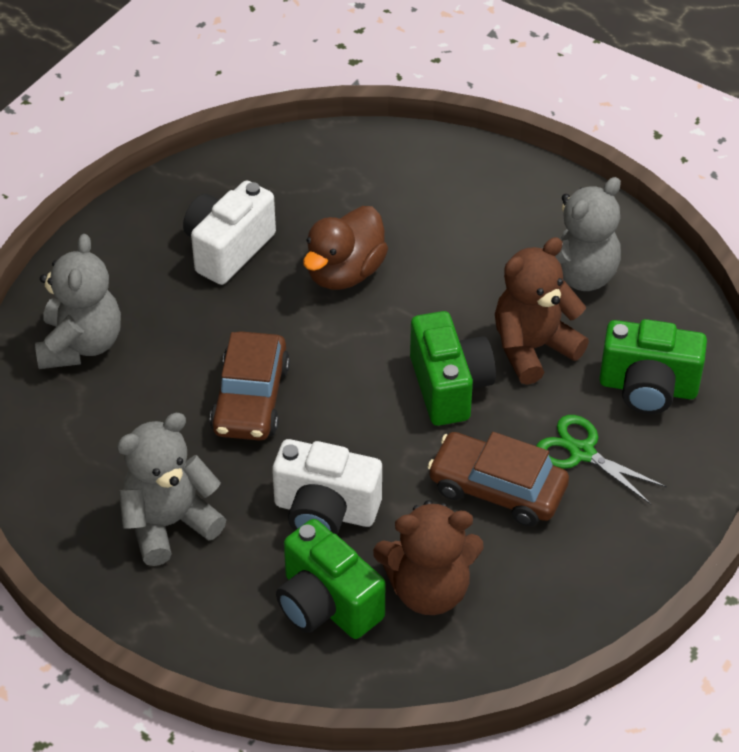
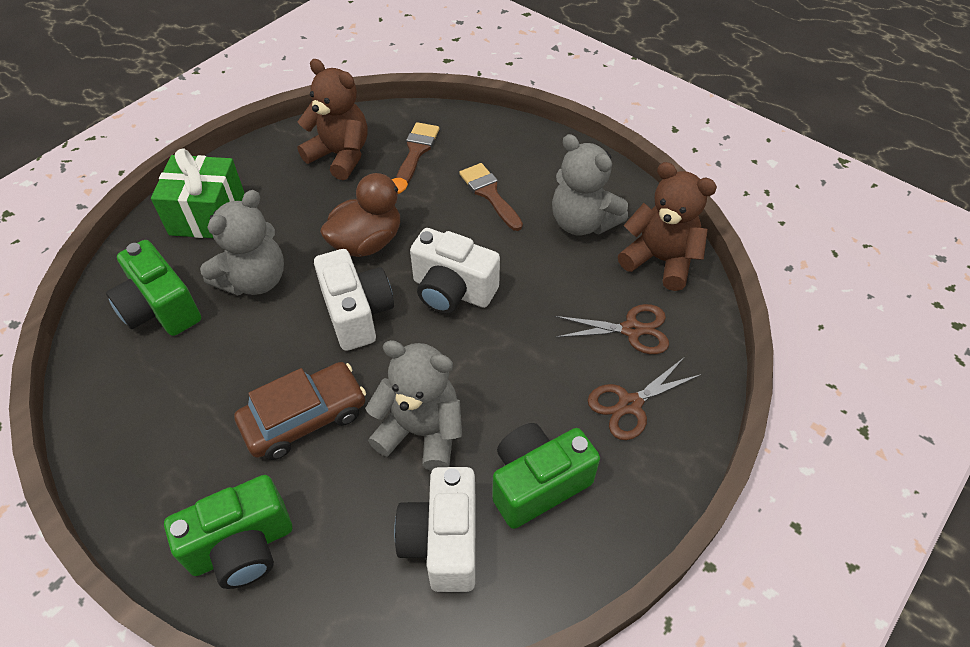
brown brush: 0 -> 2
brown car: 2 -> 1
brown scissors: 0 -> 2
green gift: 0 -> 1
green scissors: 1 -> 0
white camera: 2 -> 3

